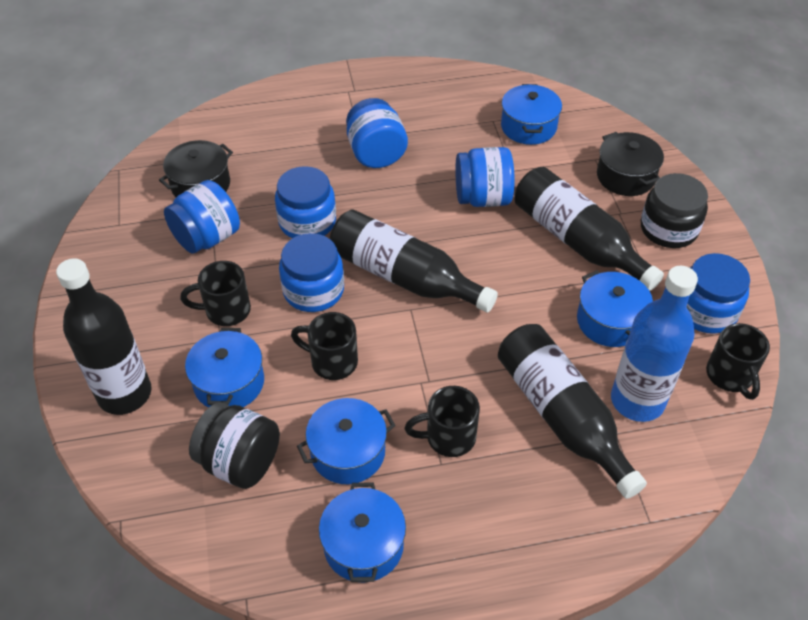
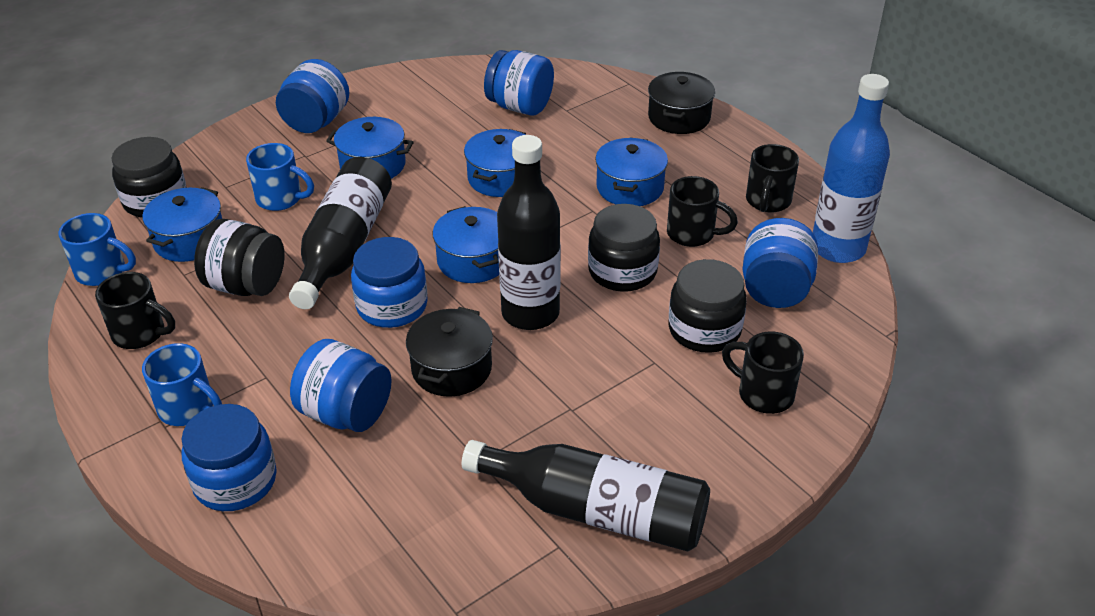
black bottle: 4 -> 3
black jar: 2 -> 4
blue mug: 0 -> 3

